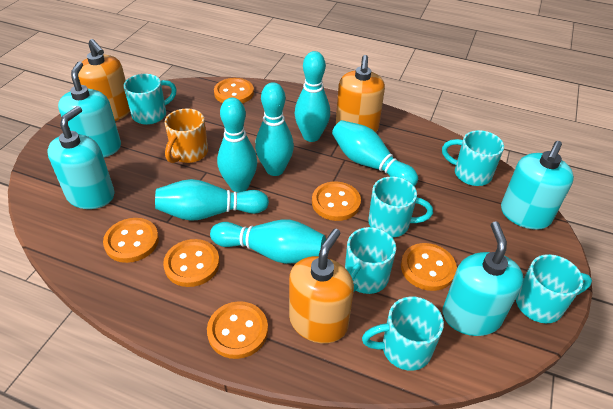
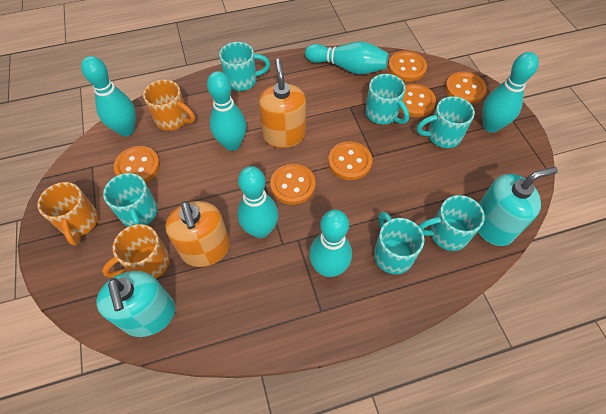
orange mug: 1 -> 3
orange soap dispenser: 3 -> 2
turquoise soap dispenser: 4 -> 2

